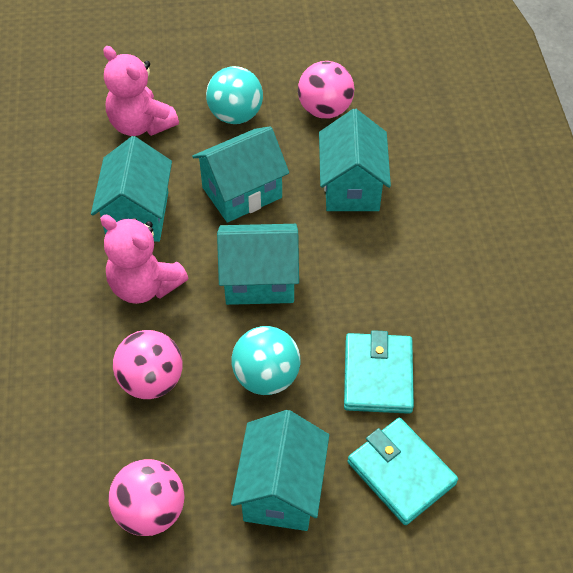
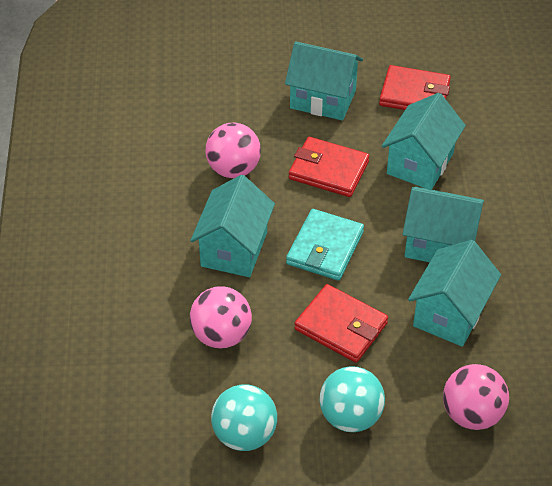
pink teddy bear: 2 -> 0
red wallet: 0 -> 3
turquoise wallet: 2 -> 1

